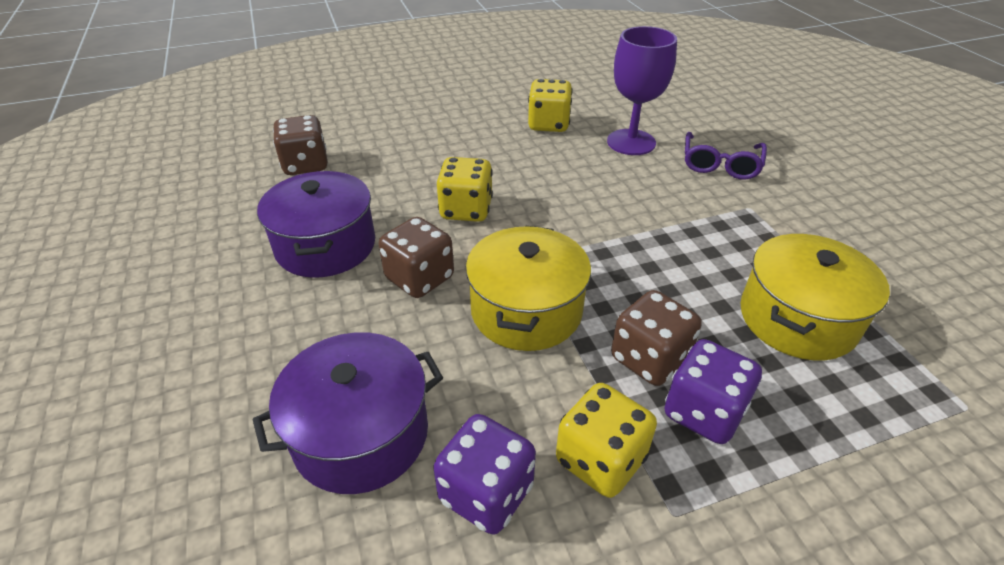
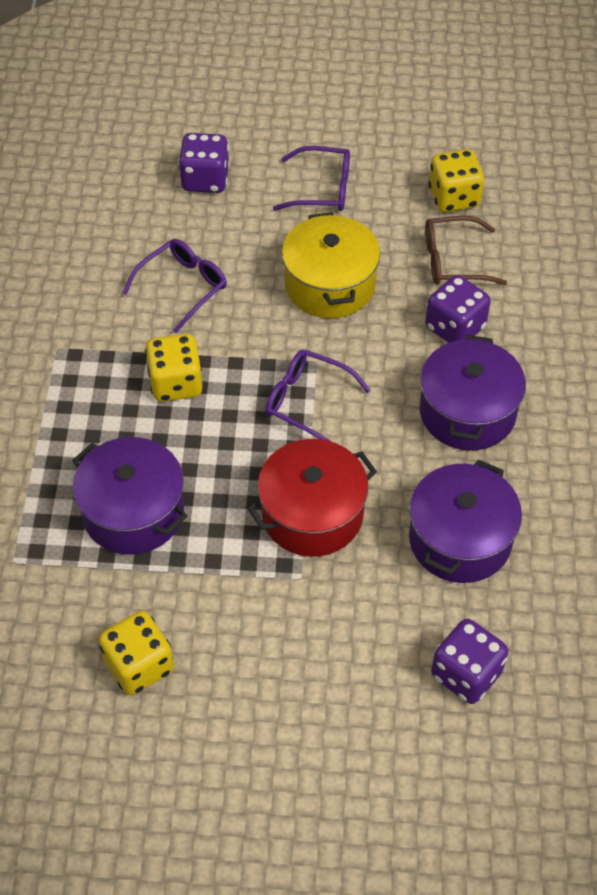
brown dice: 3 -> 0
brown glasses: 0 -> 1
purple dice: 2 -> 3
purple glasses: 1 -> 3
purple goblet: 1 -> 0
purple pot: 2 -> 3
red pot: 0 -> 1
yellow pot: 2 -> 1

